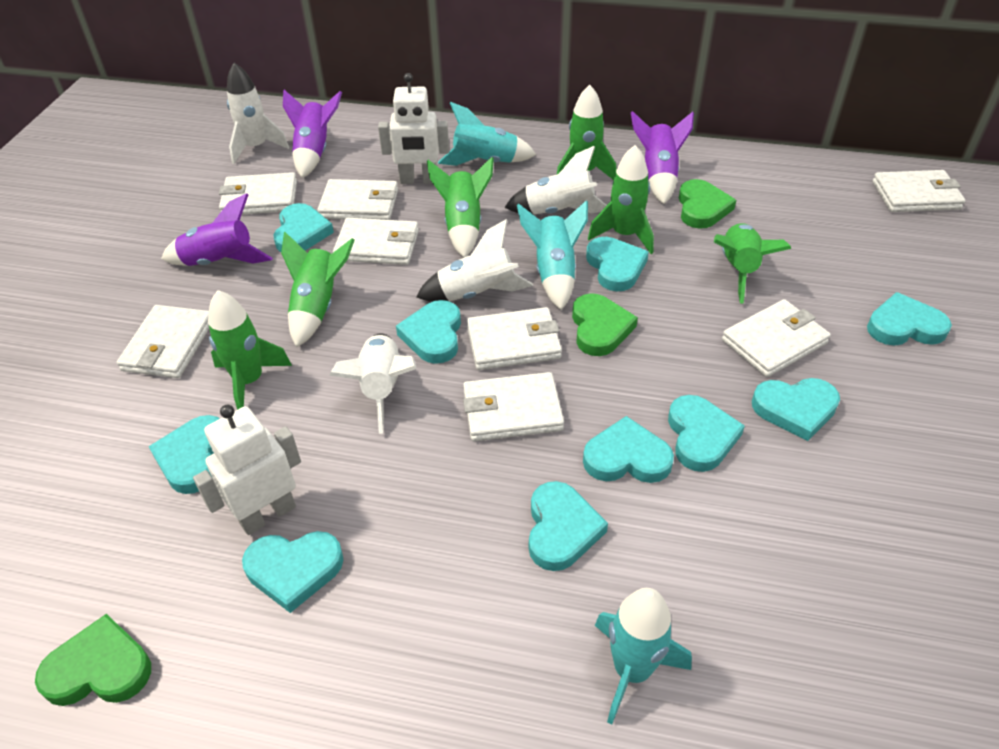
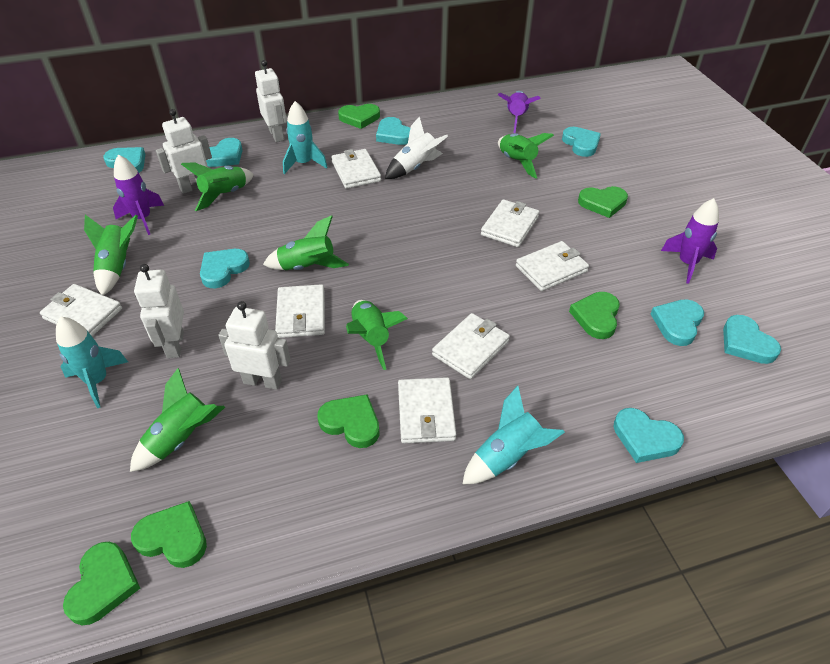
green heart: 3 -> 6
turquoise heart: 10 -> 8
white robot: 2 -> 4
white rocket: 4 -> 1
white wallet: 8 -> 7

